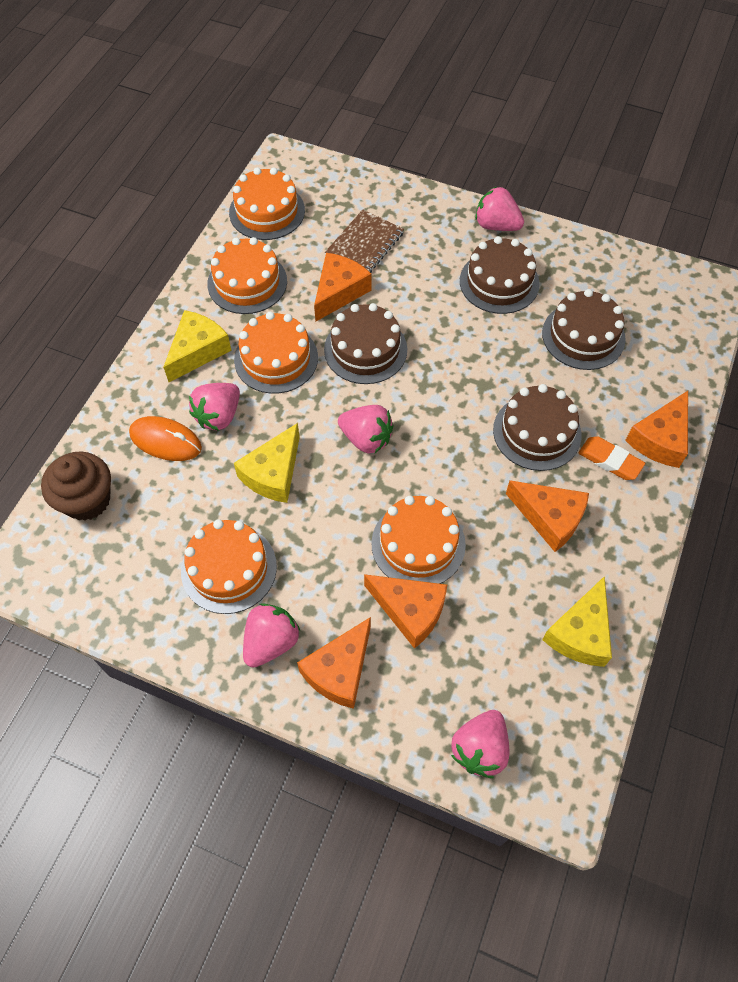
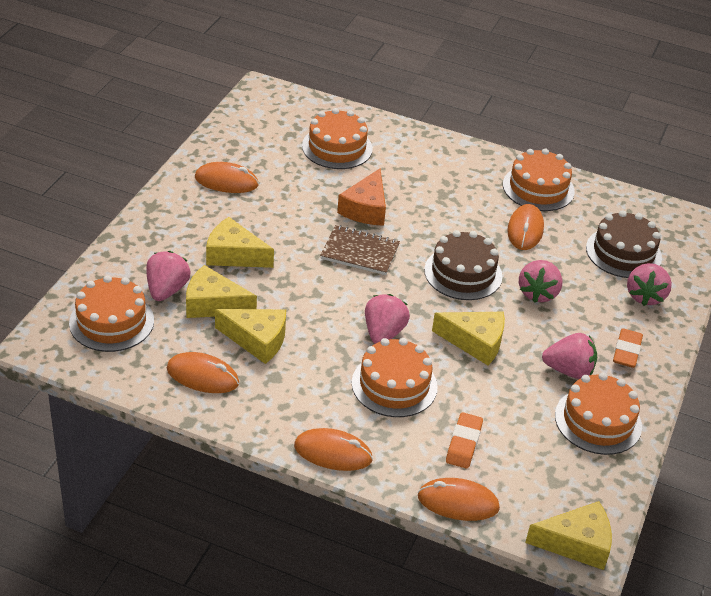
brown cake: 4 -> 2
brown cupcake: 1 -> 0
orange cheese: 5 -> 1
orange eraser: 1 -> 2
orange mouse: 1 -> 5
yellow cheese: 3 -> 5

